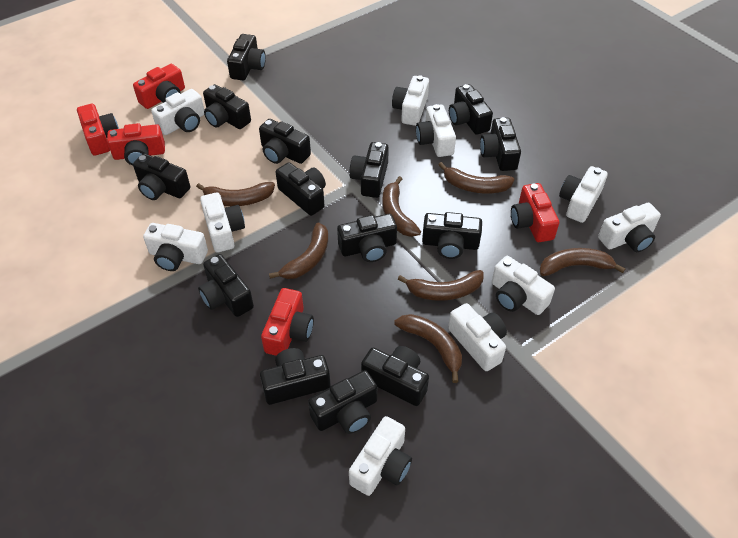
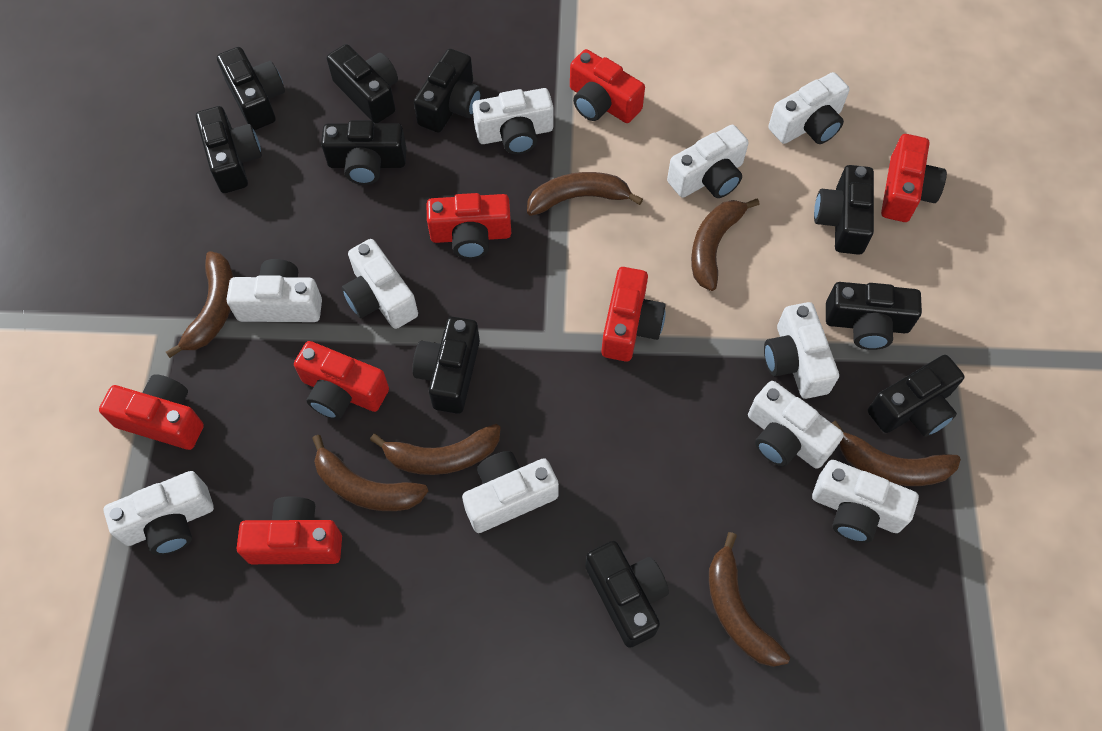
black camera: 14 -> 10
red camera: 5 -> 7

